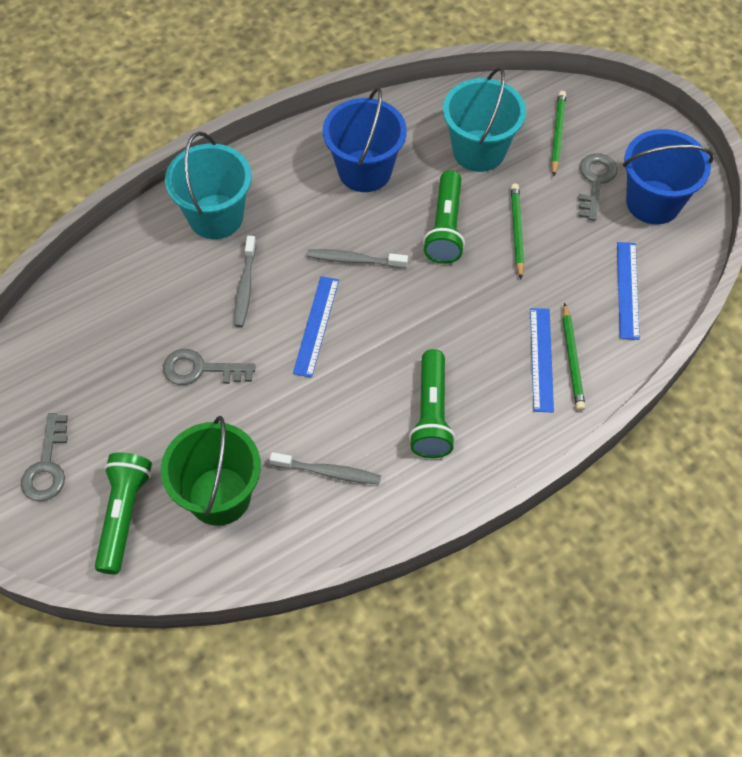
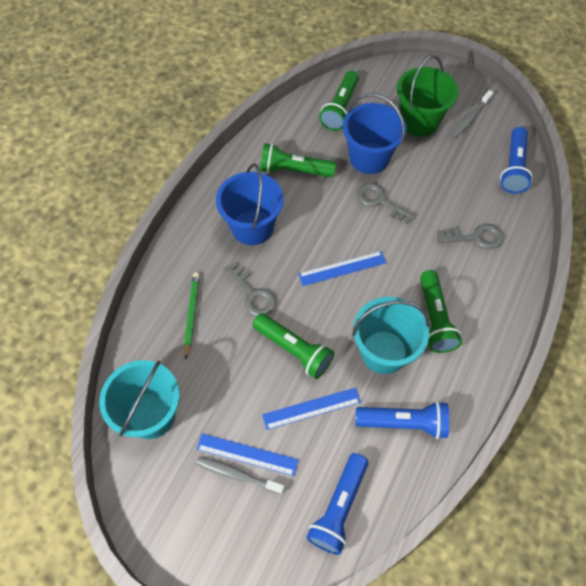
blue flashlight: 0 -> 3
green flashlight: 3 -> 4
green pencil: 3 -> 1
grey toothbrush: 3 -> 2

